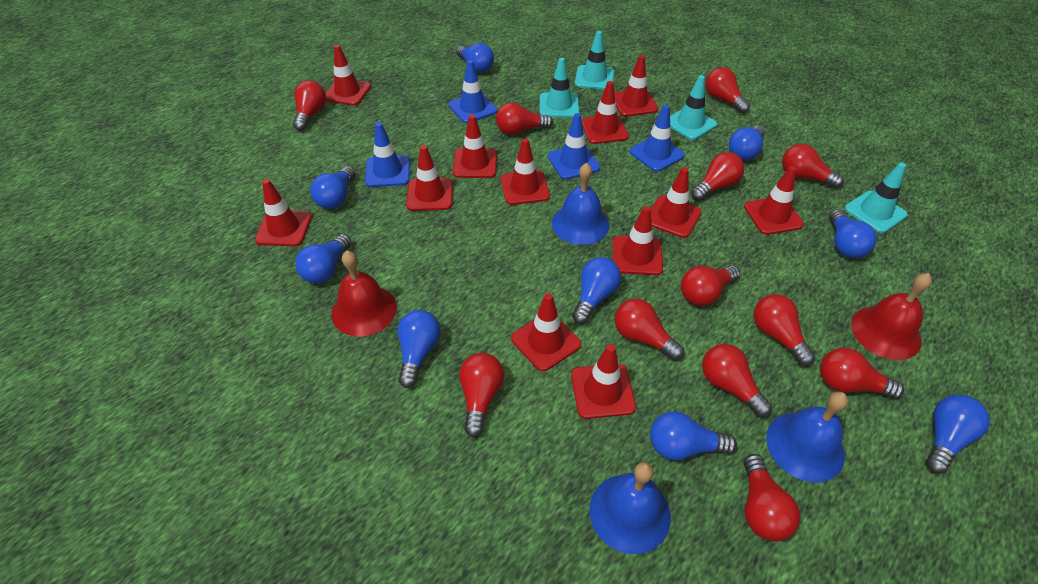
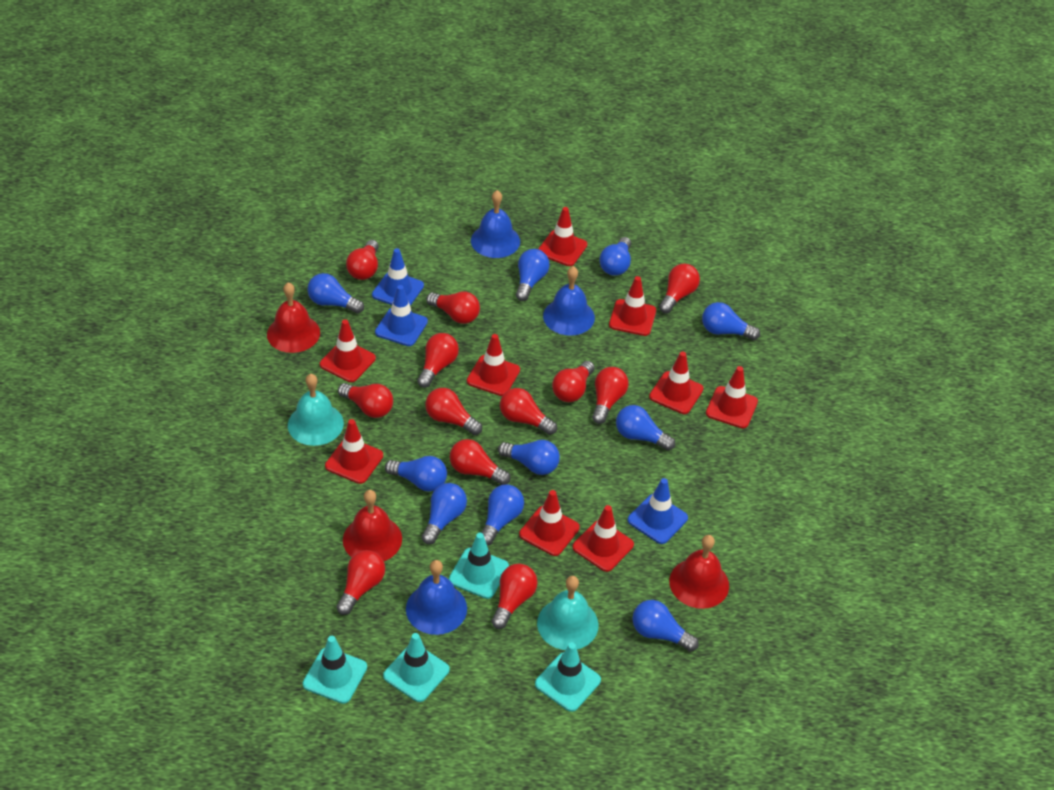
blue light bulb: 9 -> 10
blue traffic cone: 4 -> 3
red bell: 2 -> 3
red traffic cone: 12 -> 9
turquoise bell: 0 -> 2

